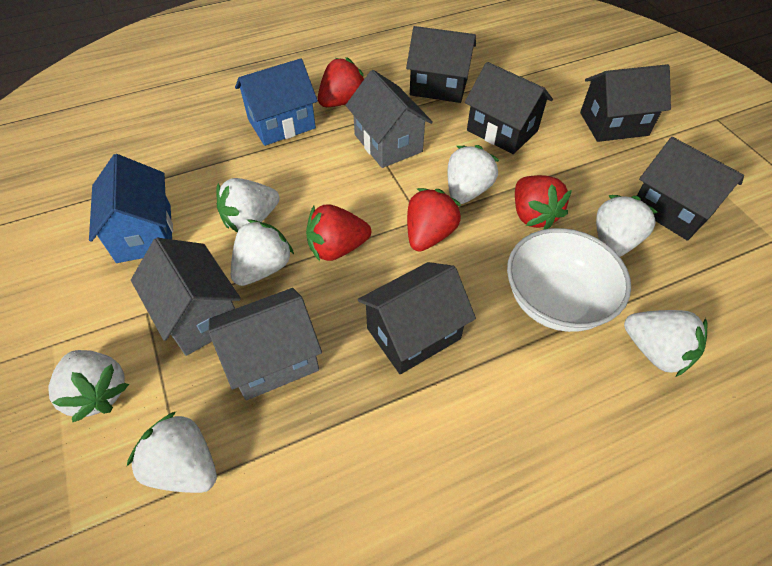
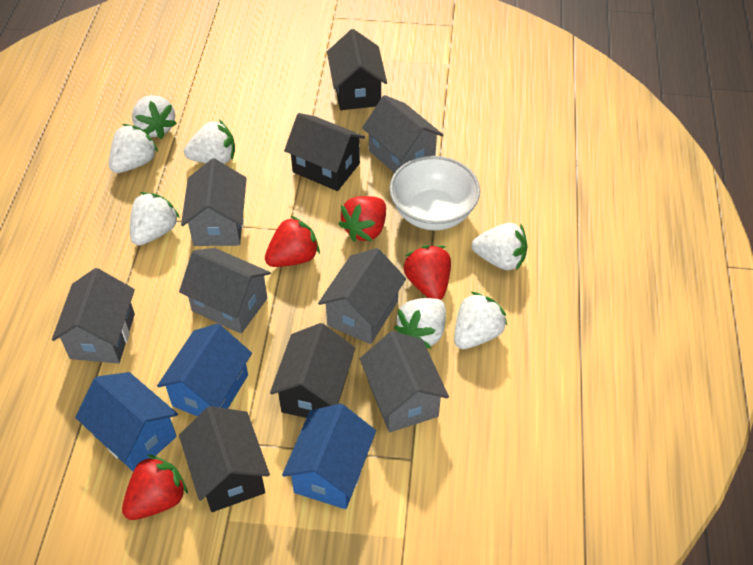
black house: 5 -> 4
blue house: 2 -> 3
grey house: 3 -> 6

